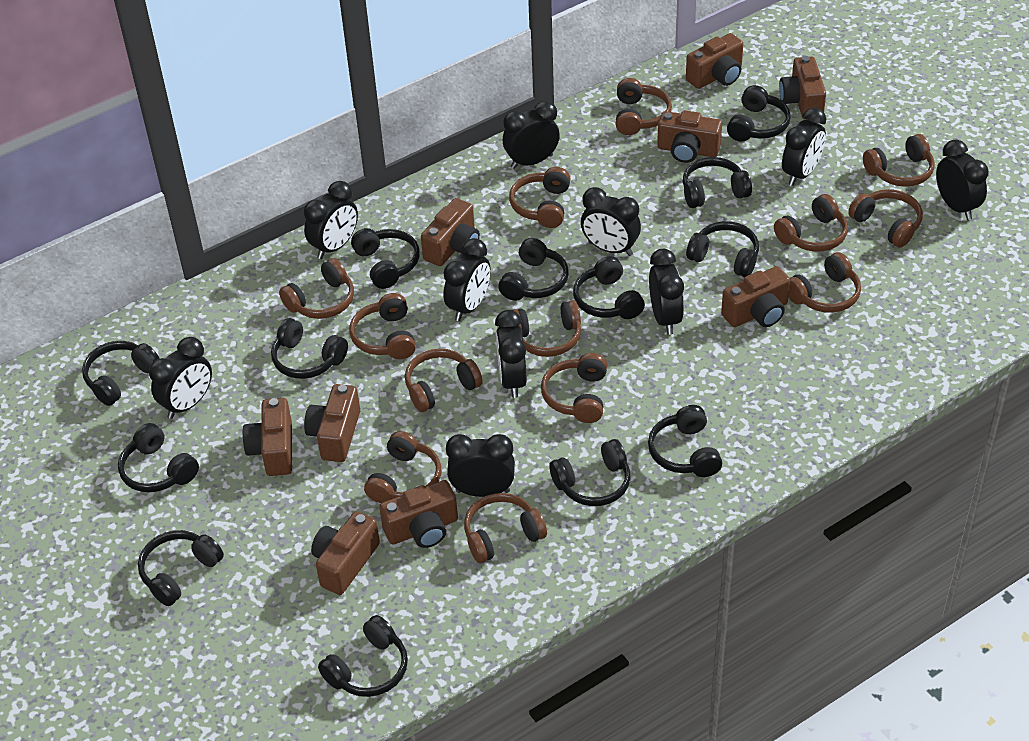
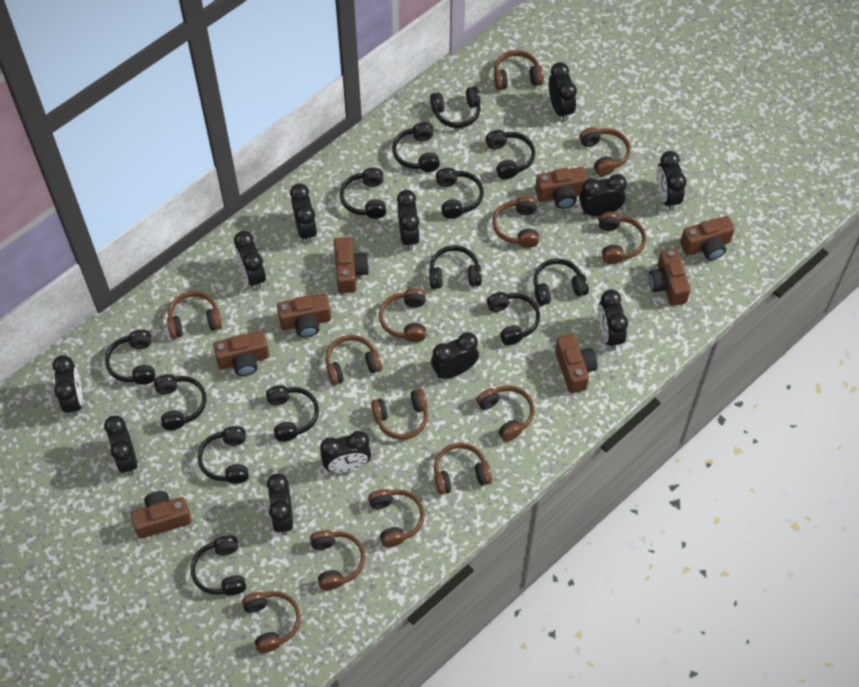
black clock: 10 -> 12
brown camera: 9 -> 8

